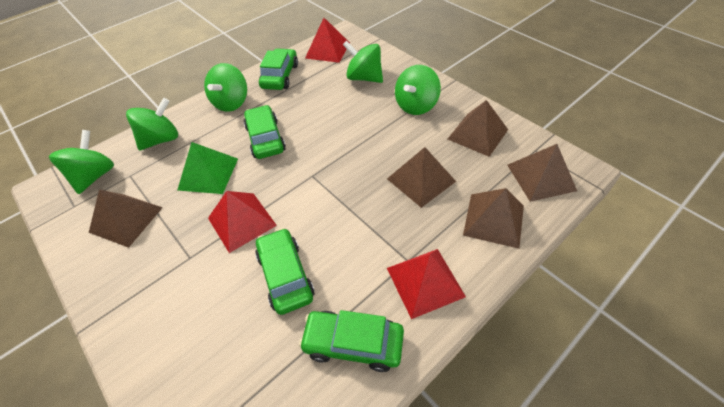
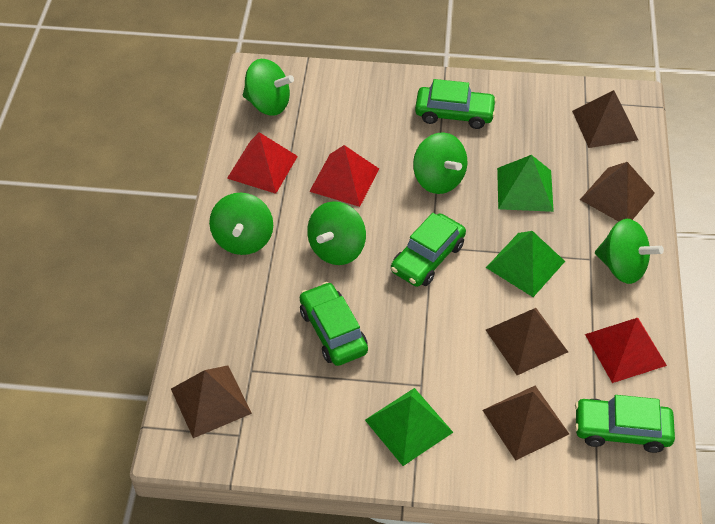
green pyramid: 1 -> 3

